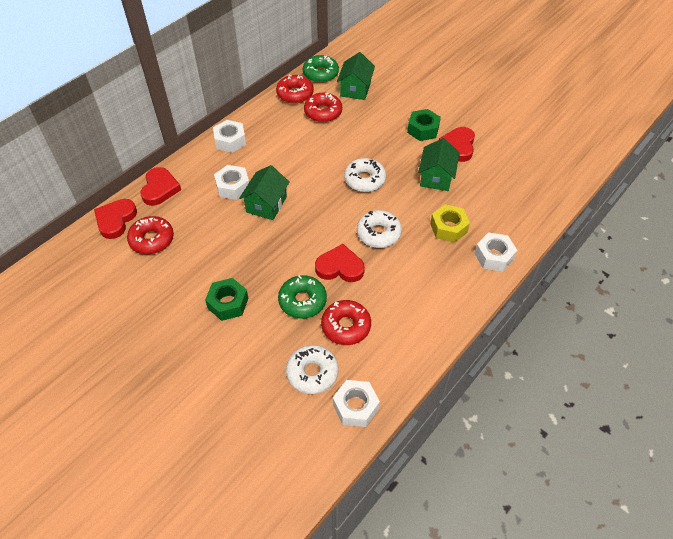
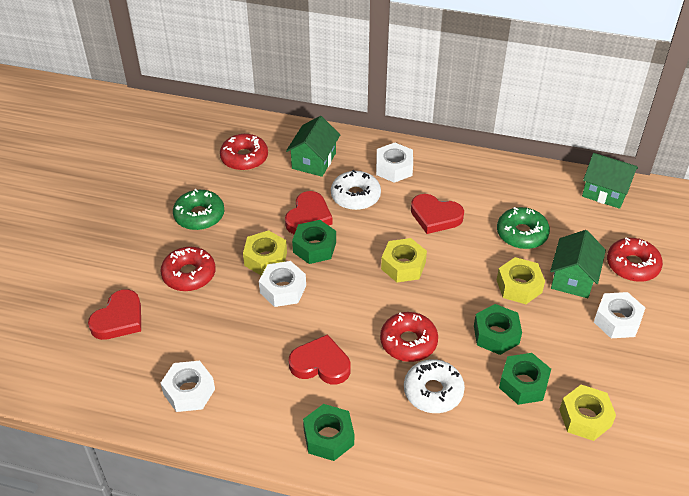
green nut: 2 -> 4
white donut: 3 -> 2
yellow nut: 1 -> 4

